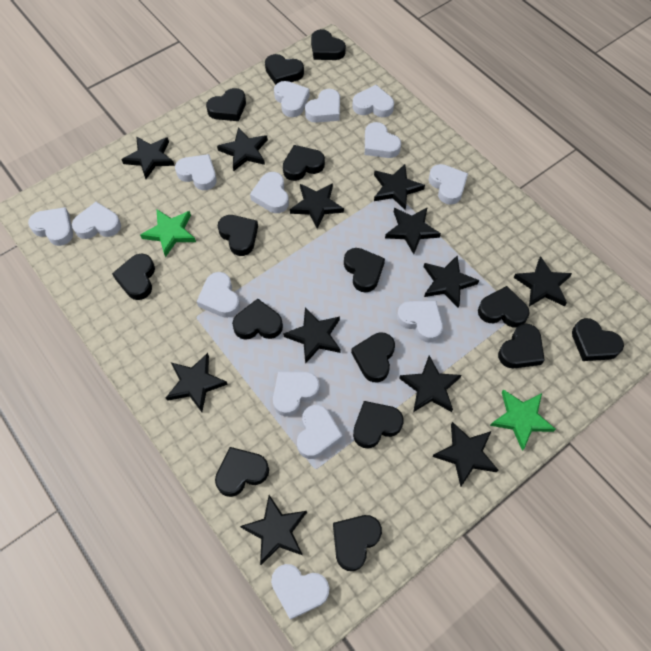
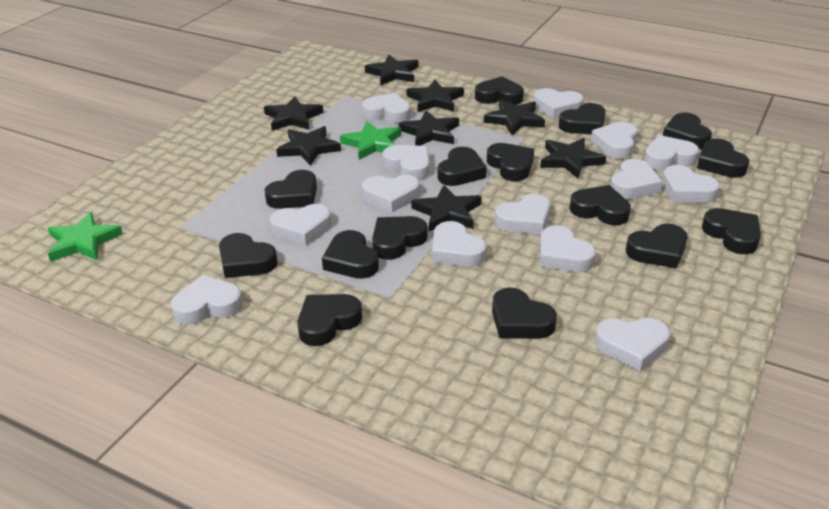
black star: 12 -> 8

